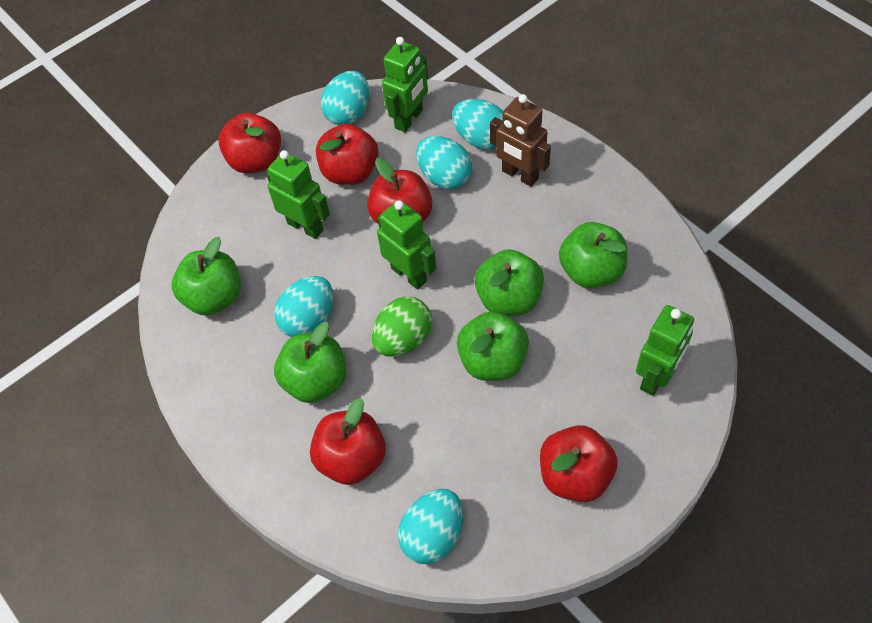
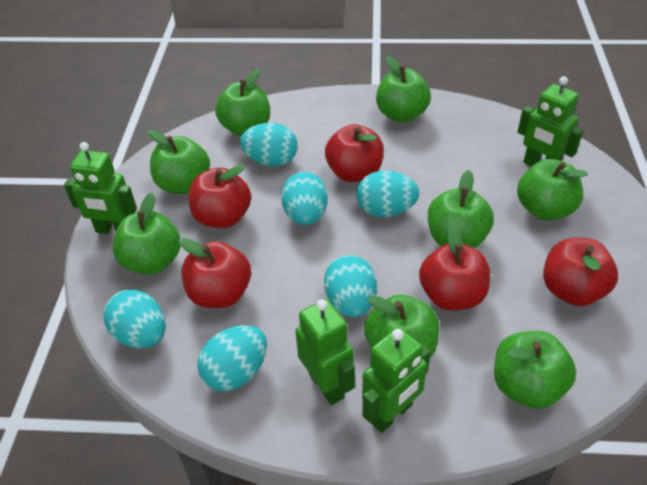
brown robot: 1 -> 0
green apple: 5 -> 8
green egg: 1 -> 0
turquoise egg: 5 -> 6

